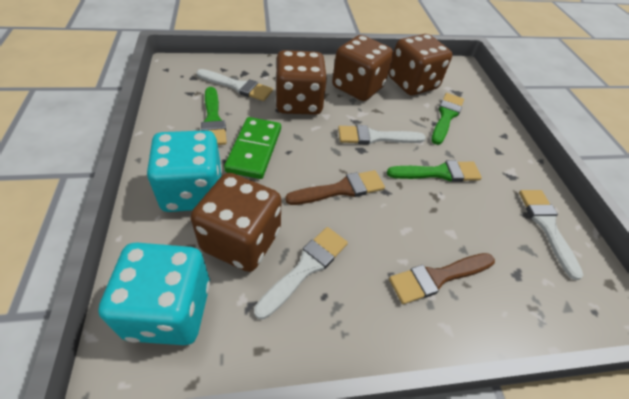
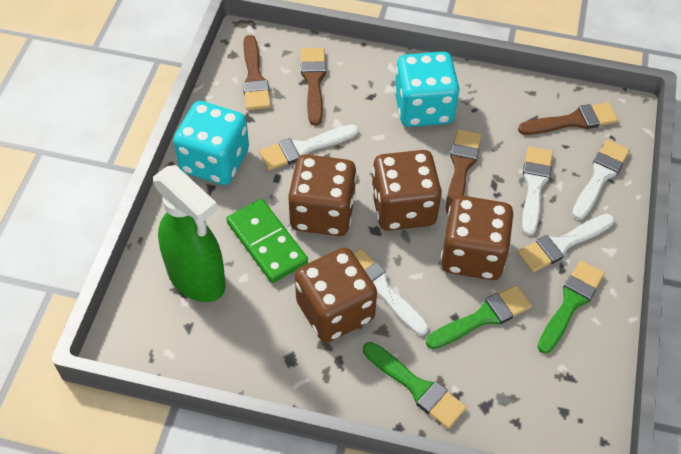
brown brush: 2 -> 4
green spray bottle: 0 -> 1
white brush: 4 -> 5

